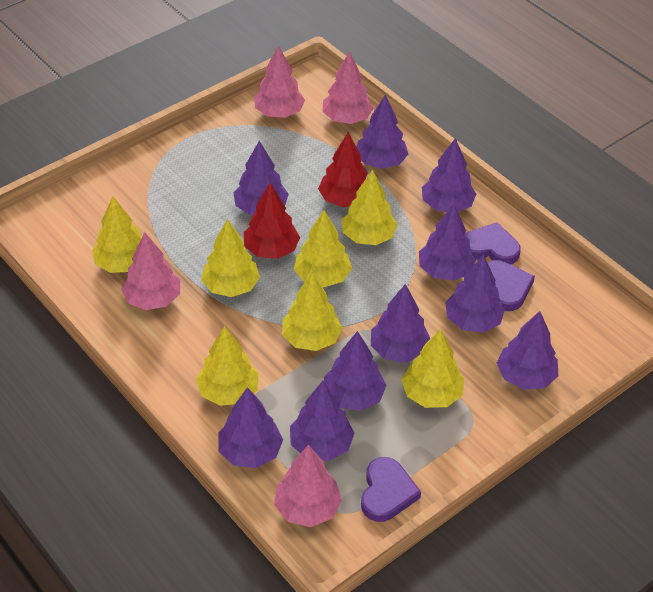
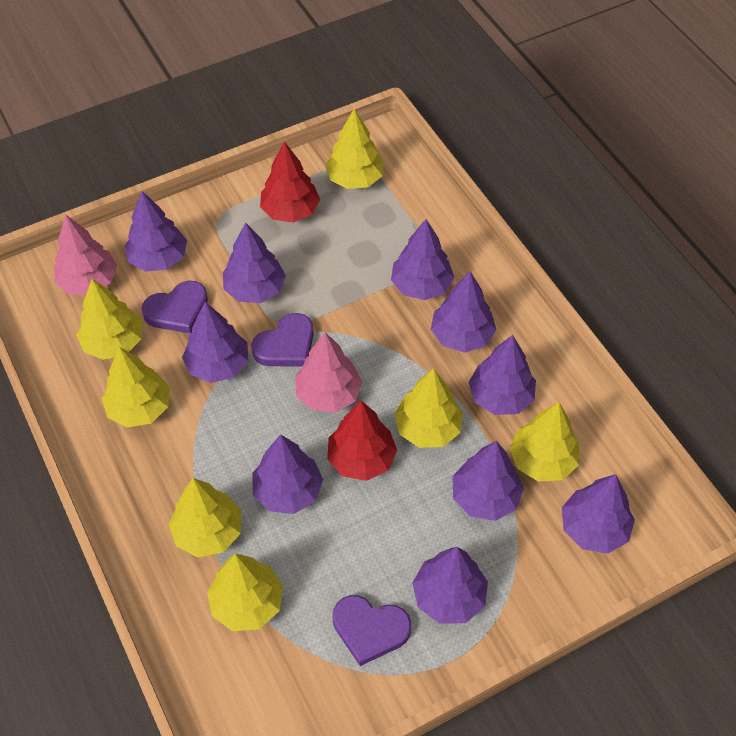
pink tree: 4 -> 2

